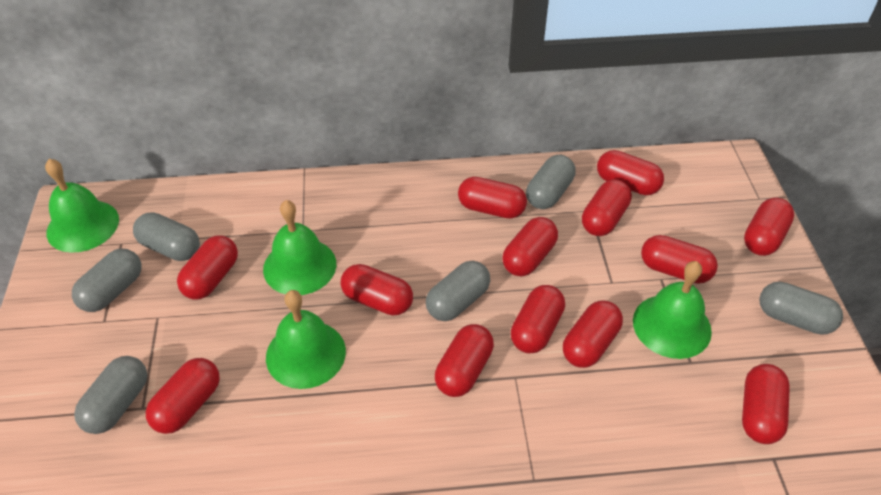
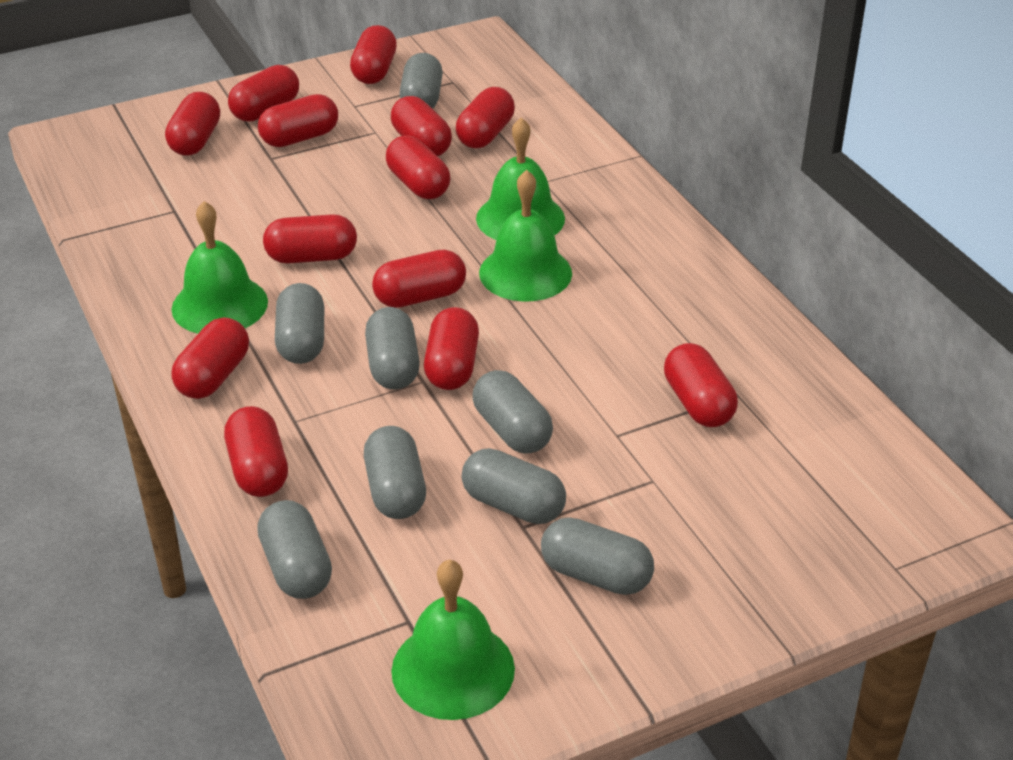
grey capsule: 6 -> 8

